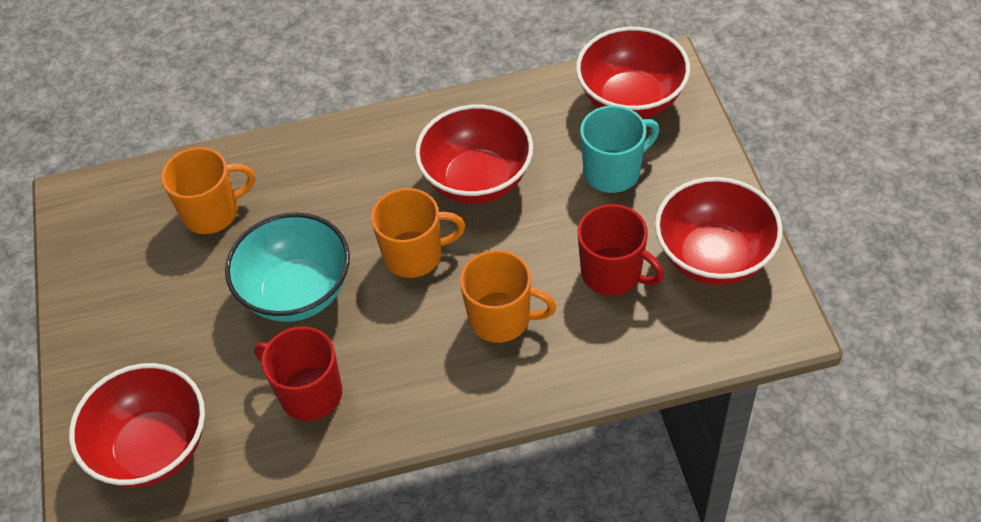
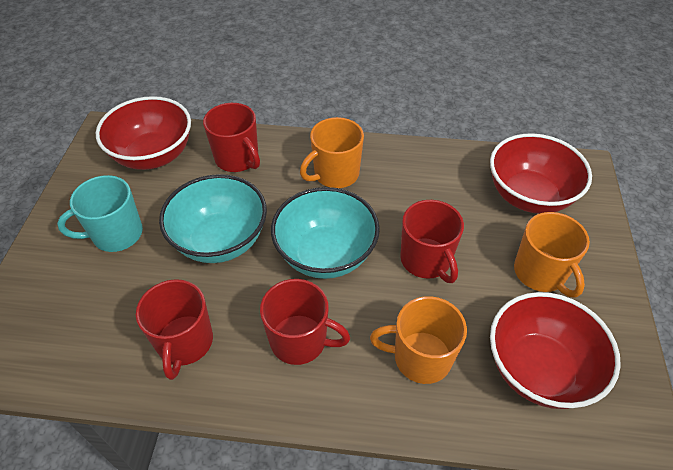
red bowl: 4 -> 3
red mug: 2 -> 4
turquoise bowl: 1 -> 2

